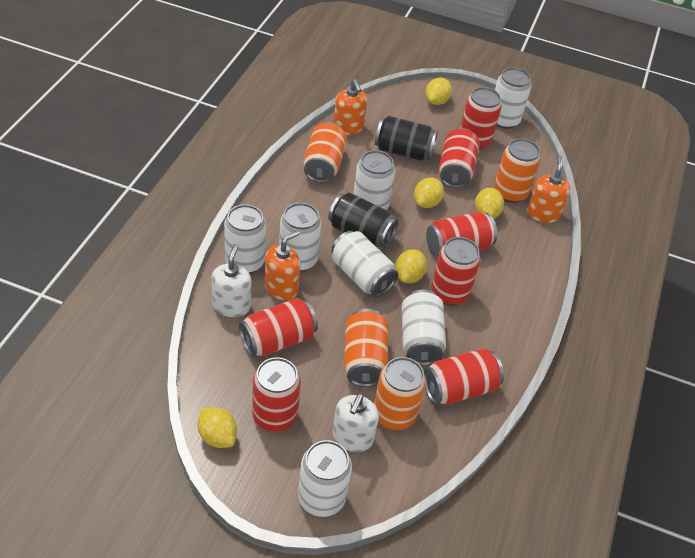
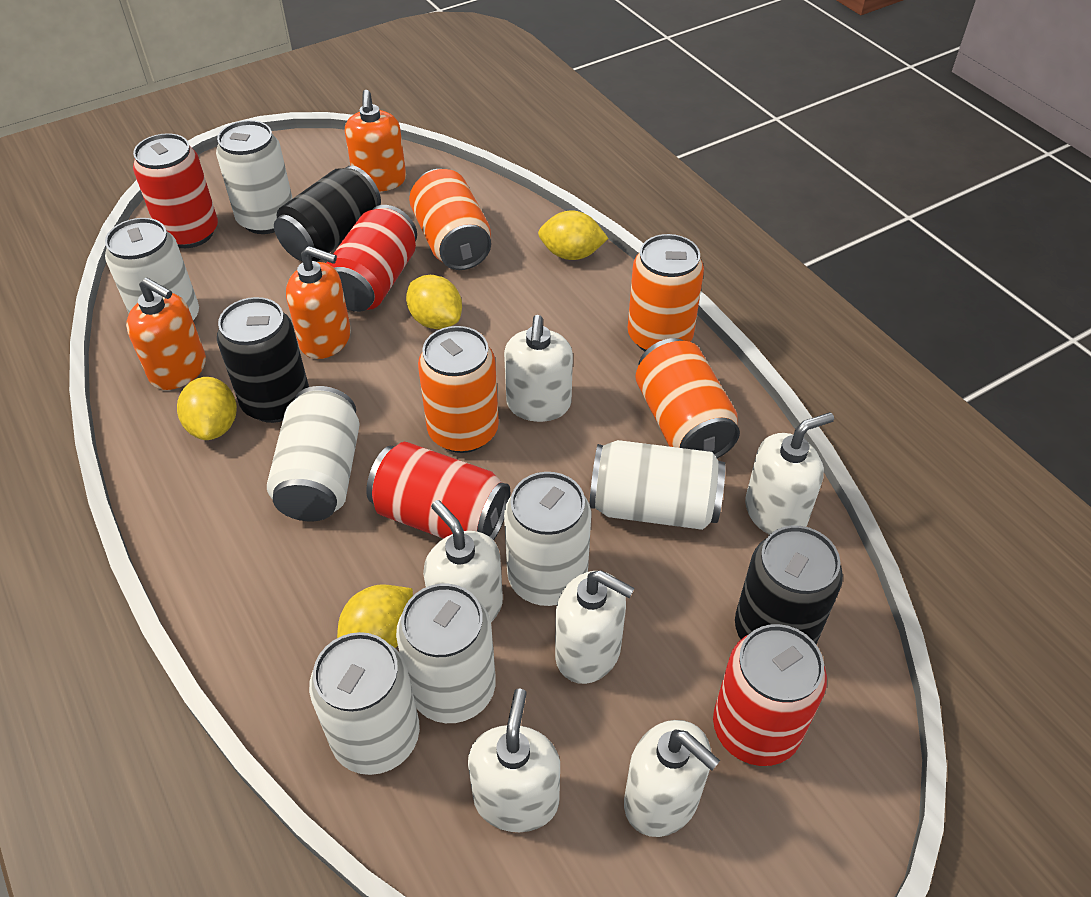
black can: 2 -> 3
red can: 7 -> 4
white soap dispenser: 2 -> 6
yellow lemon: 5 -> 4

